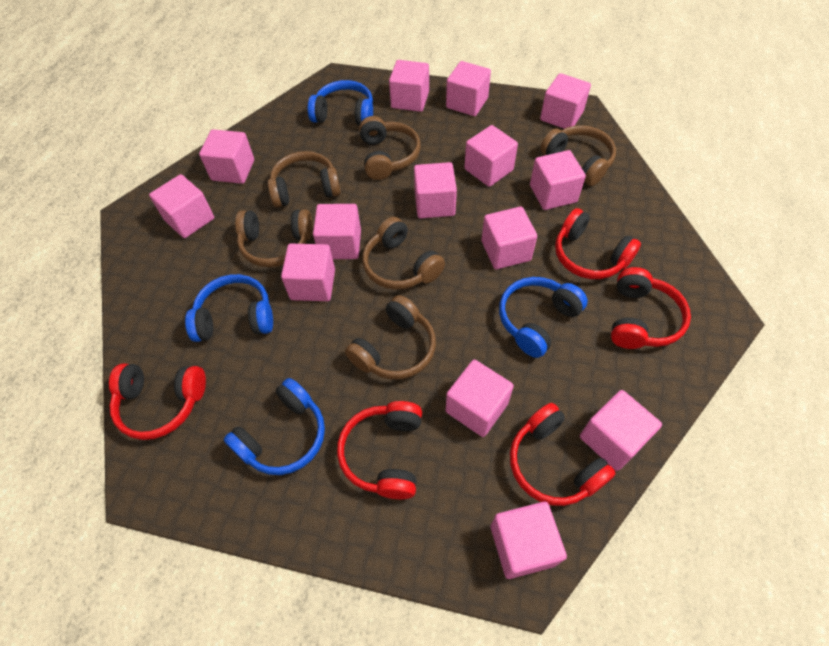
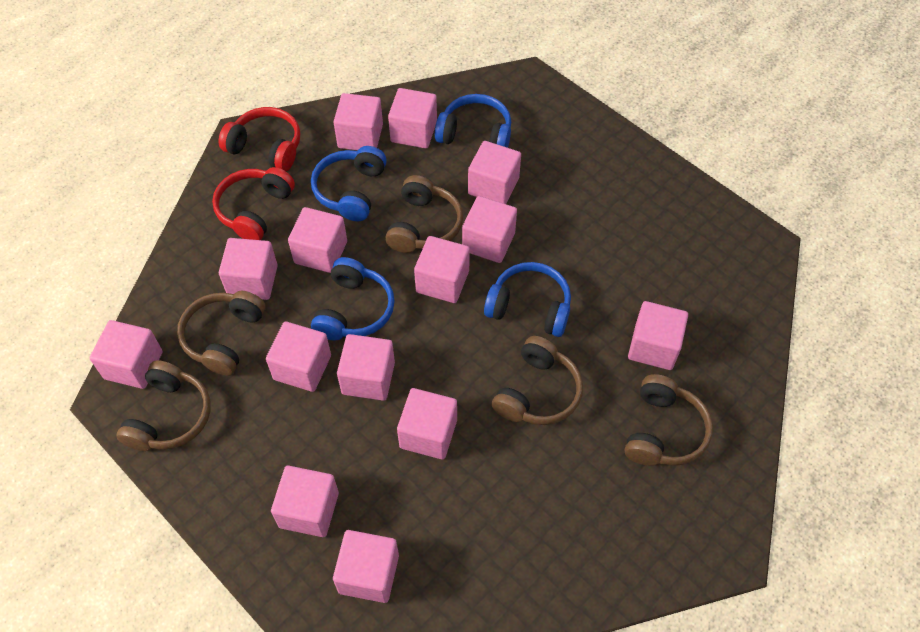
brown headphones: 6 -> 5
red headphones: 5 -> 2

